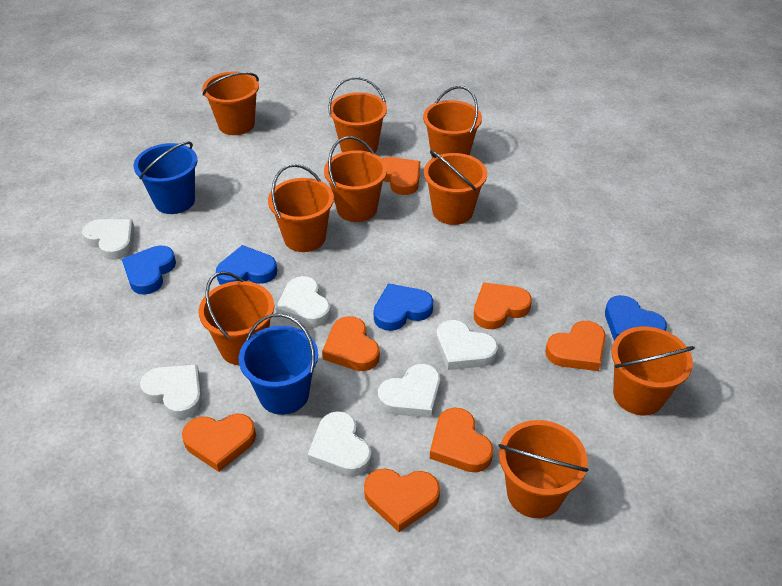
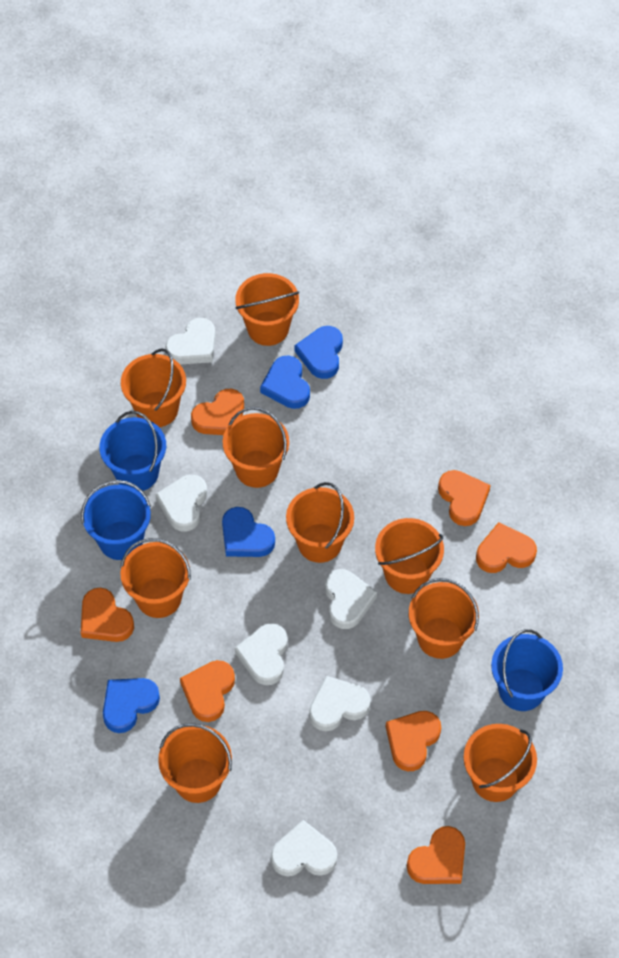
blue bucket: 2 -> 3

